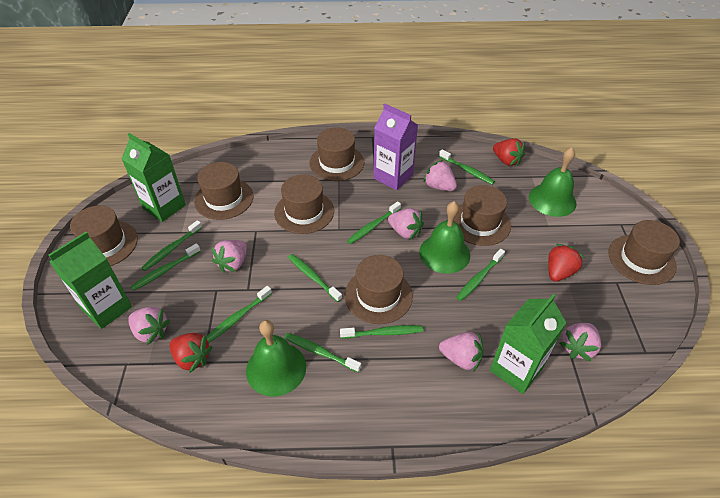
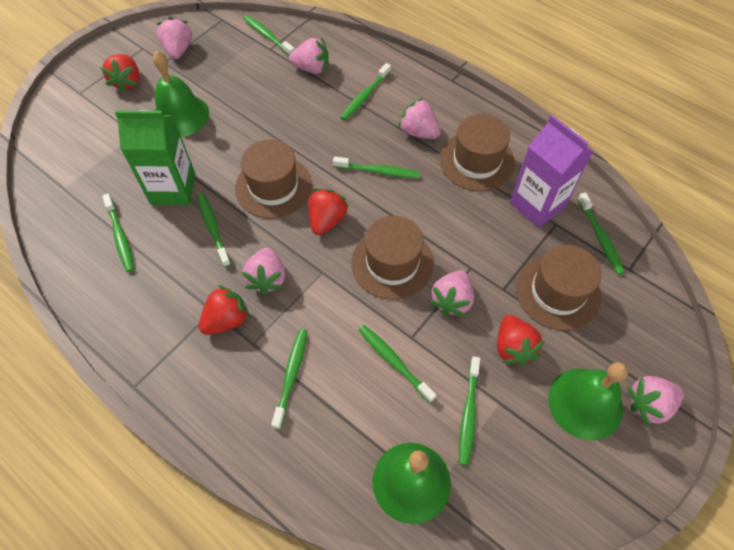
brown hat: 7 -> 4
green carton: 3 -> 1
red strawberry: 3 -> 4

